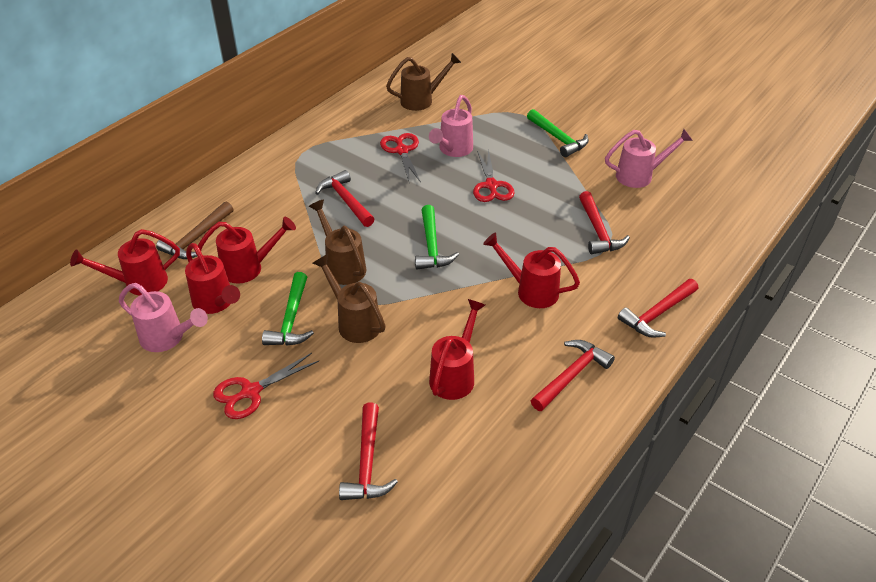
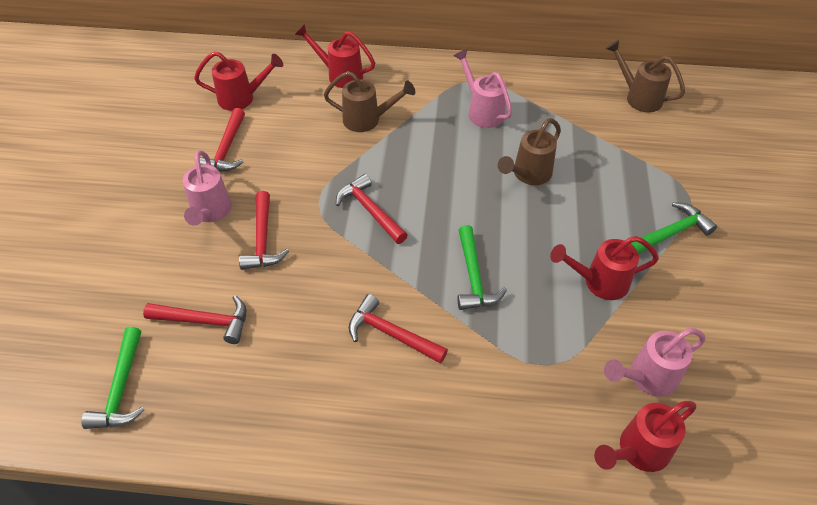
brown hammer: 1 -> 0
red scissors: 3 -> 0
red watering can: 5 -> 4

